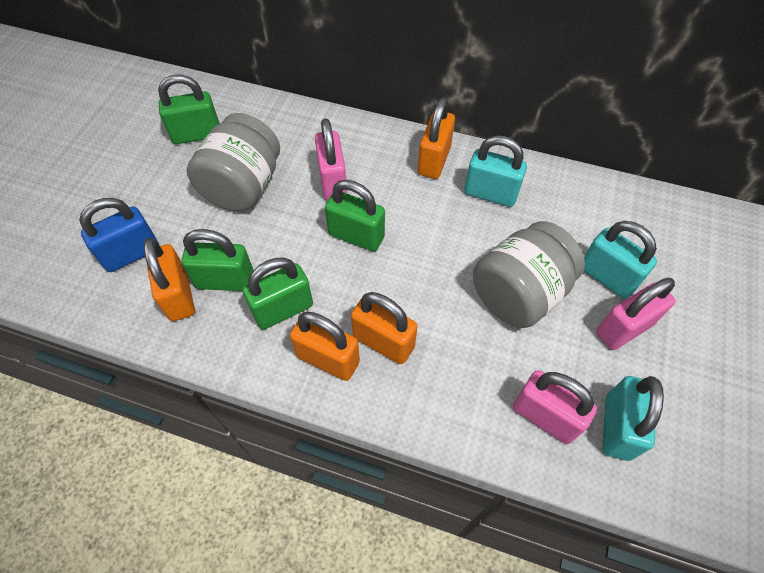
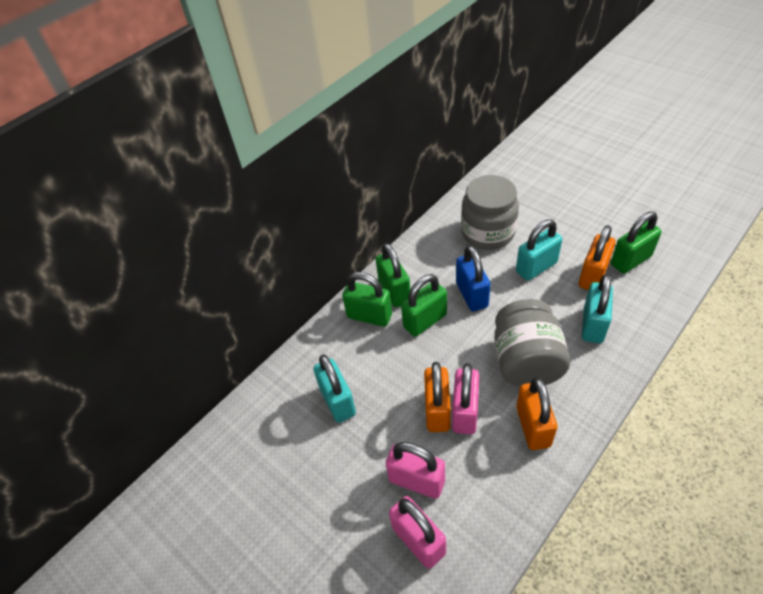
orange padlock: 4 -> 3

